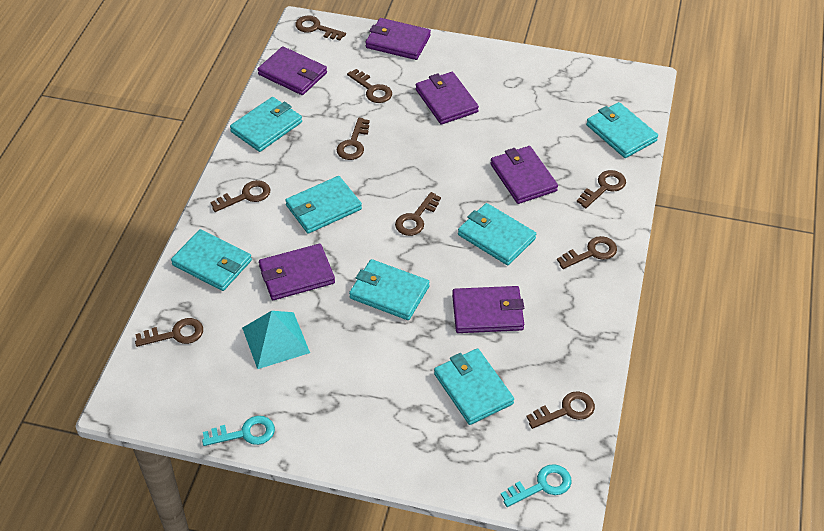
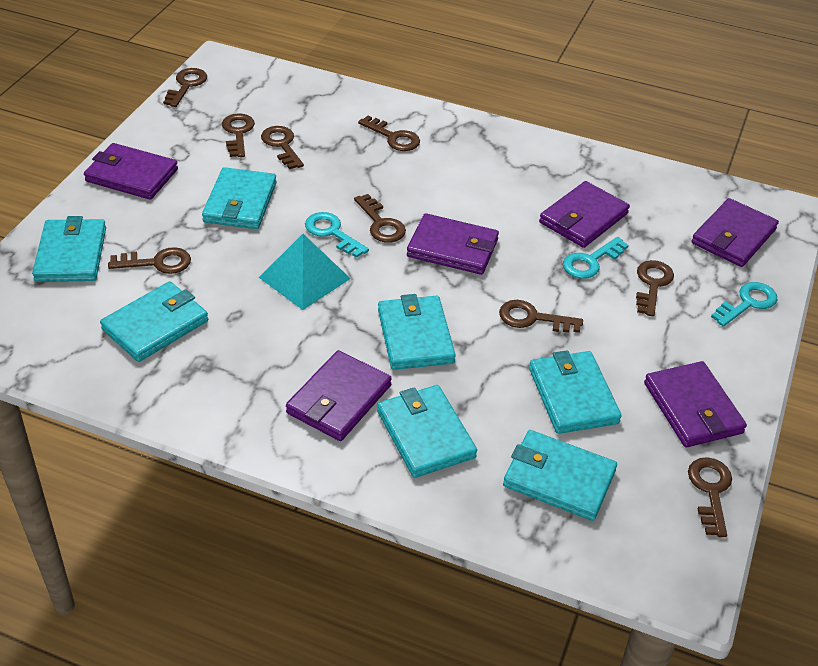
turquoise key: 2 -> 3

